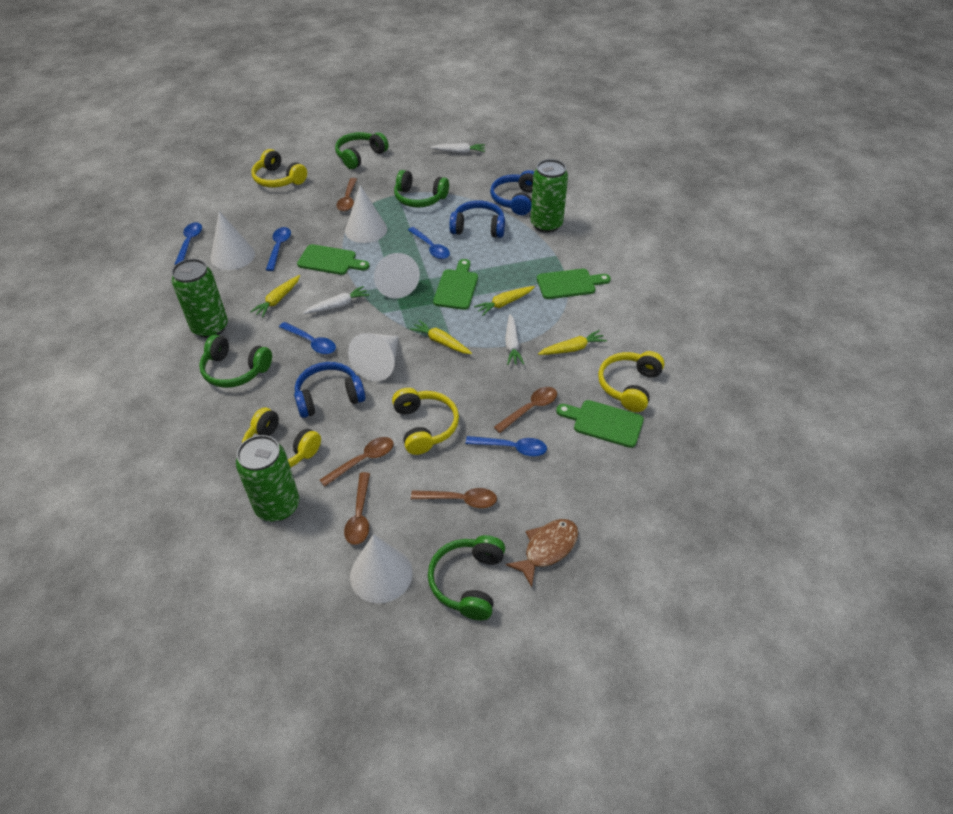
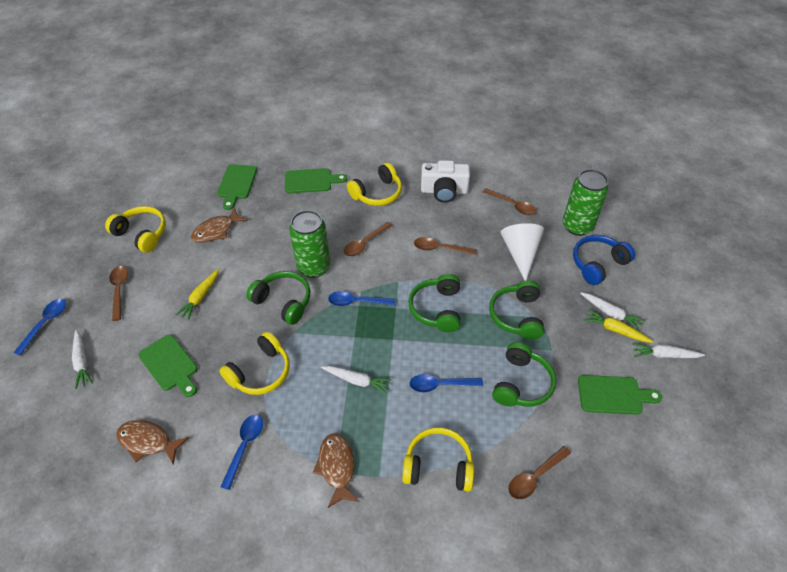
blue headphones: 3 -> 1
blue spoon: 5 -> 4
brown fish: 1 -> 3
green can: 3 -> 2
white camera: 0 -> 1
white carrot: 3 -> 4
white cone: 5 -> 1
yellow carrot: 4 -> 2

